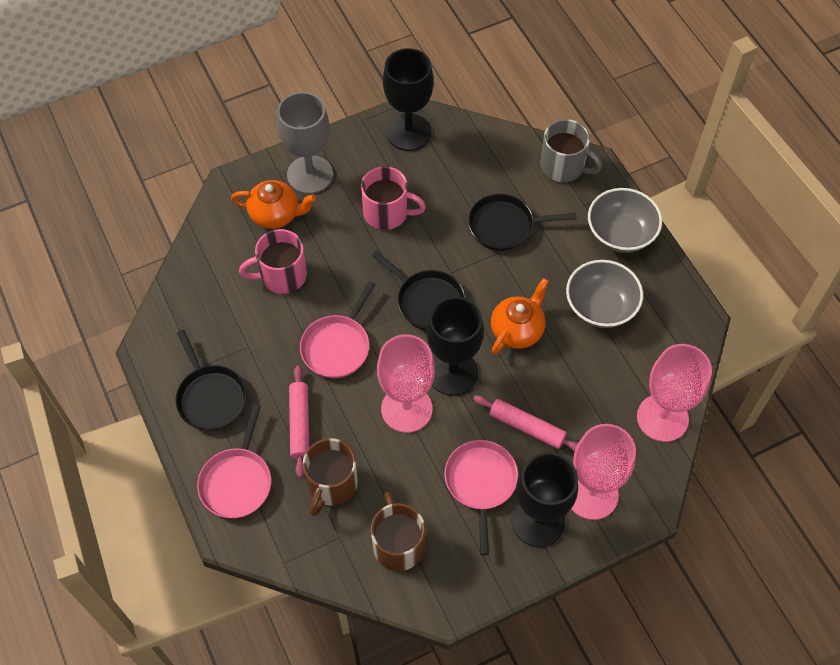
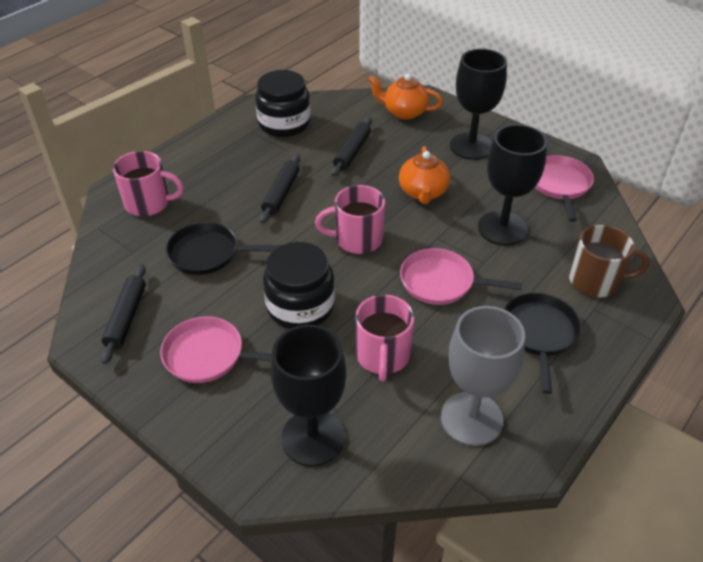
black jar: 0 -> 2
black pan: 3 -> 2
black rolling pin: 0 -> 3
brown mug: 2 -> 1
grey bowl: 2 -> 0
grey mug: 1 -> 0
pink goblet: 3 -> 0
pink mug: 2 -> 3
pink rolling pin: 2 -> 0

